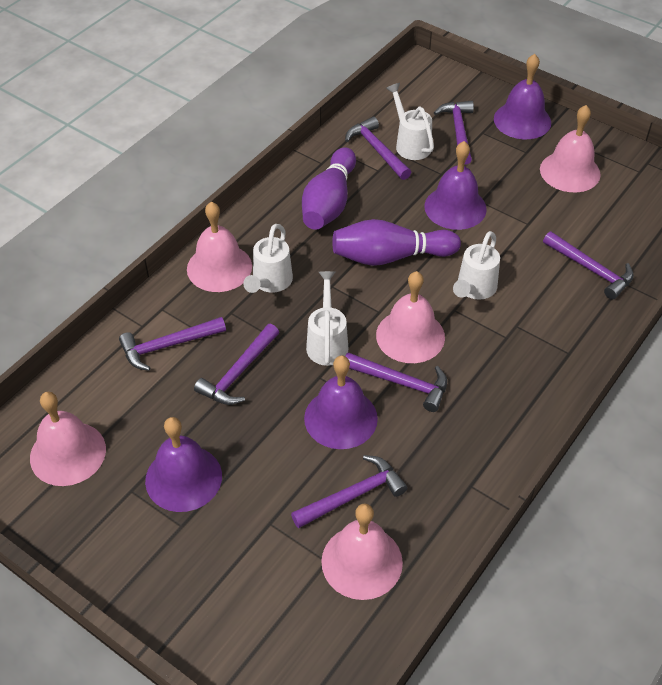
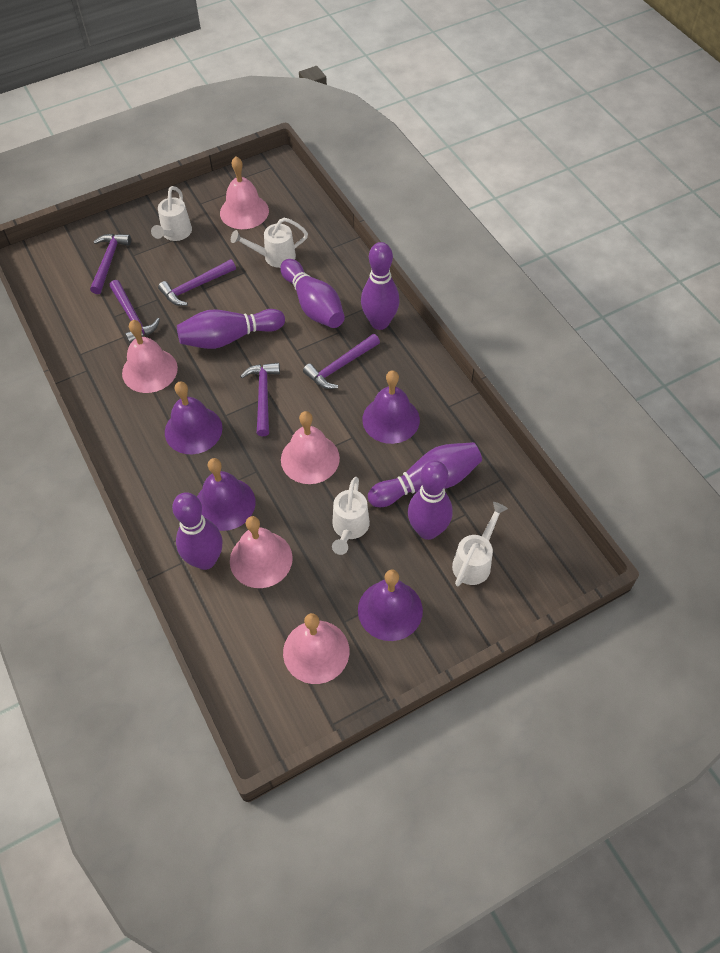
purple bowling pin: 2 -> 6
purple hammer: 7 -> 5

